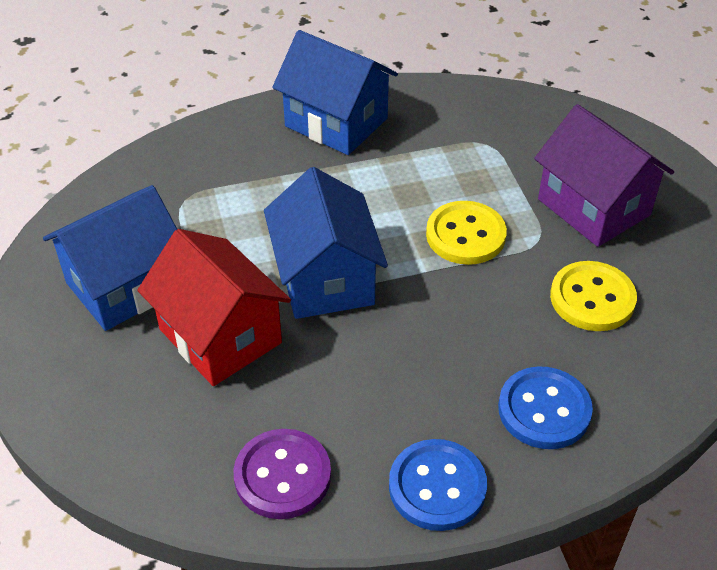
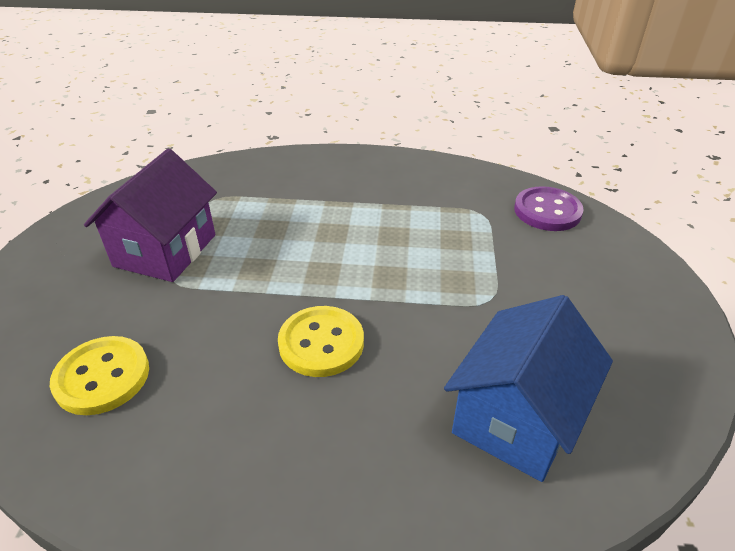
blue button: 2 -> 0
blue house: 3 -> 1
red house: 1 -> 0

